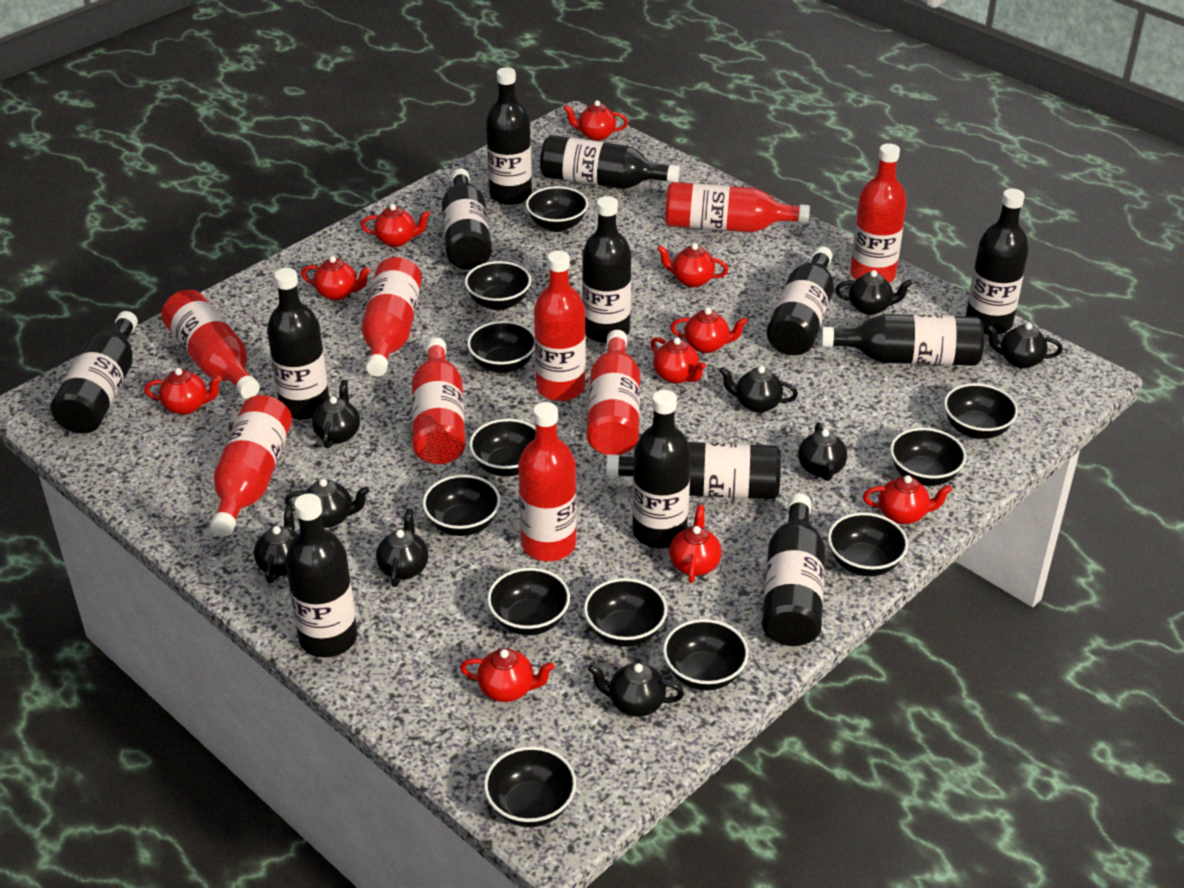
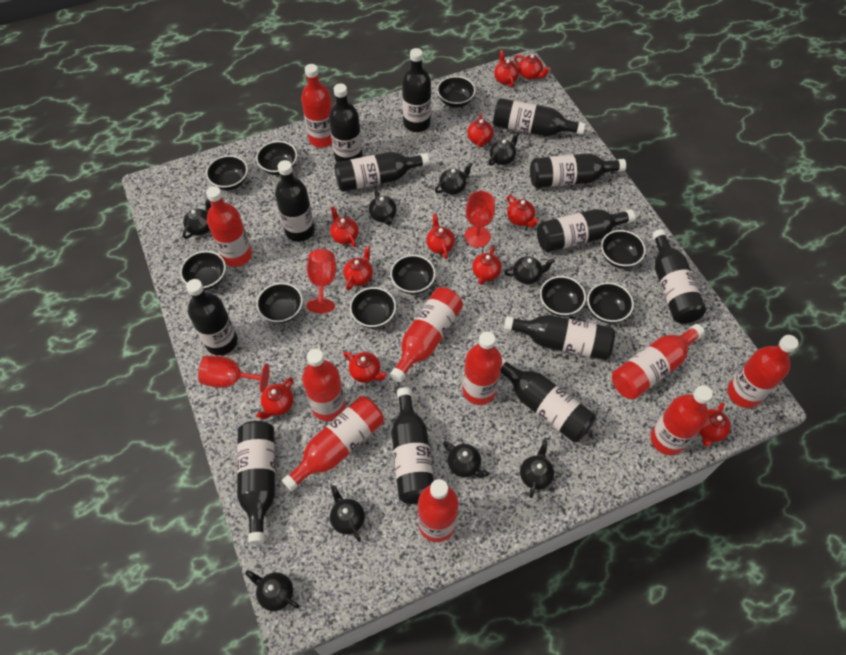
black bowl: 12 -> 10
red bottle: 9 -> 10
red goblet: 0 -> 3
red teapot: 10 -> 11

